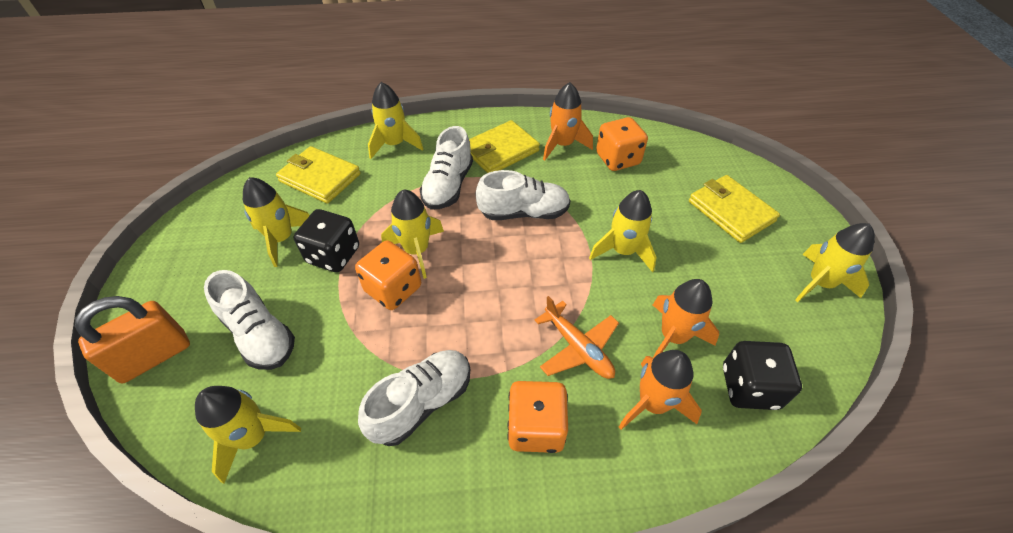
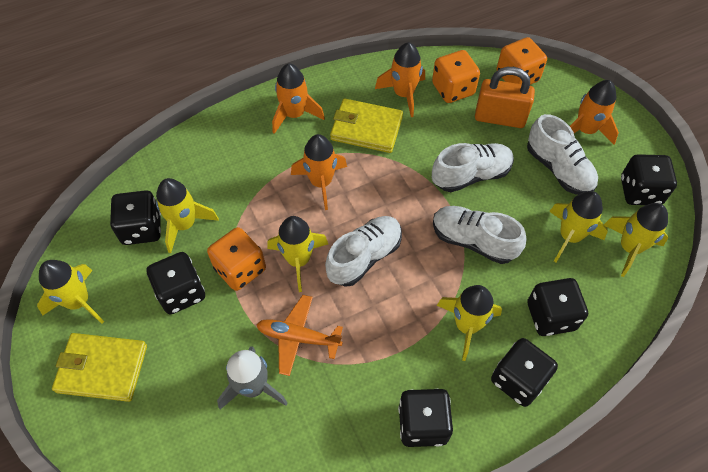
black dice: 2 -> 6
grey rocket: 0 -> 1
orange rocket: 3 -> 4
yellow wallet: 3 -> 2

